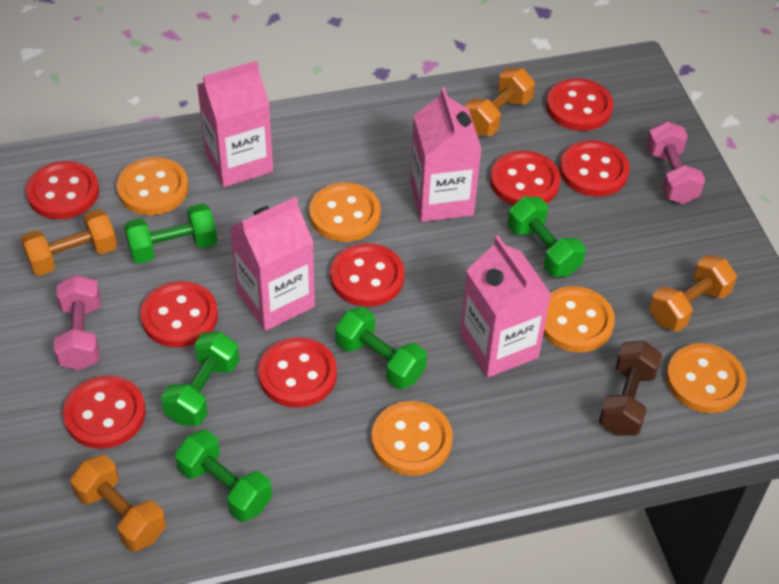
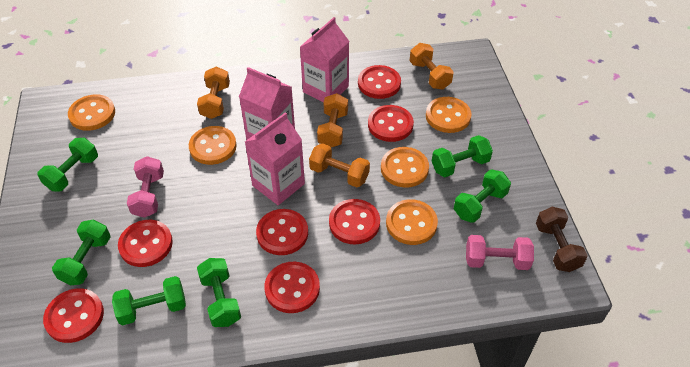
green dumbbell: 5 -> 6
pink carton: 4 -> 3
red button: 8 -> 7

